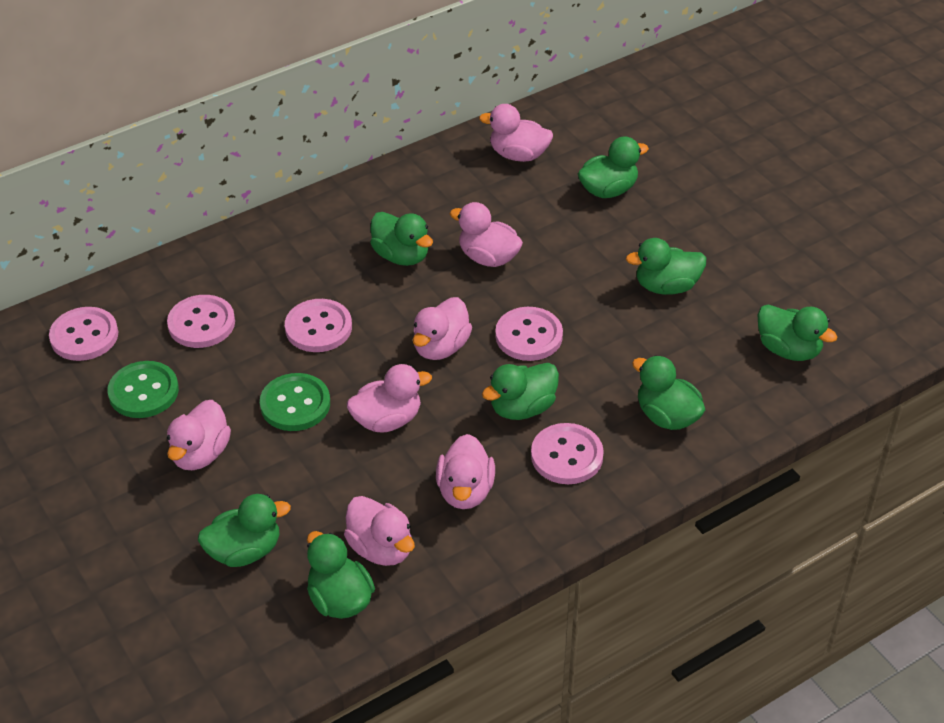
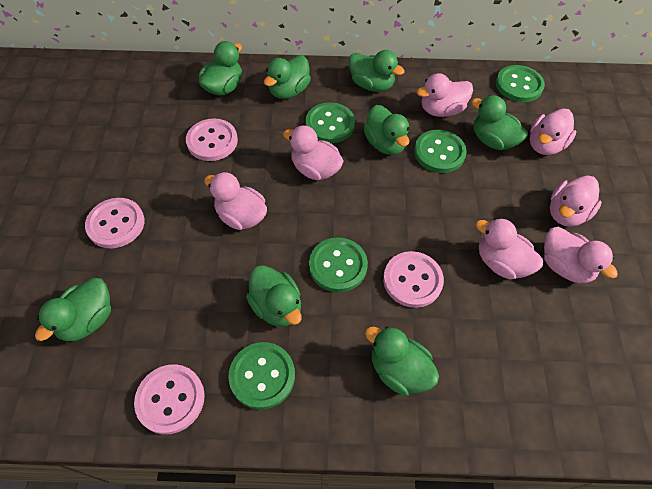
green button: 2 -> 5
pink button: 5 -> 4

